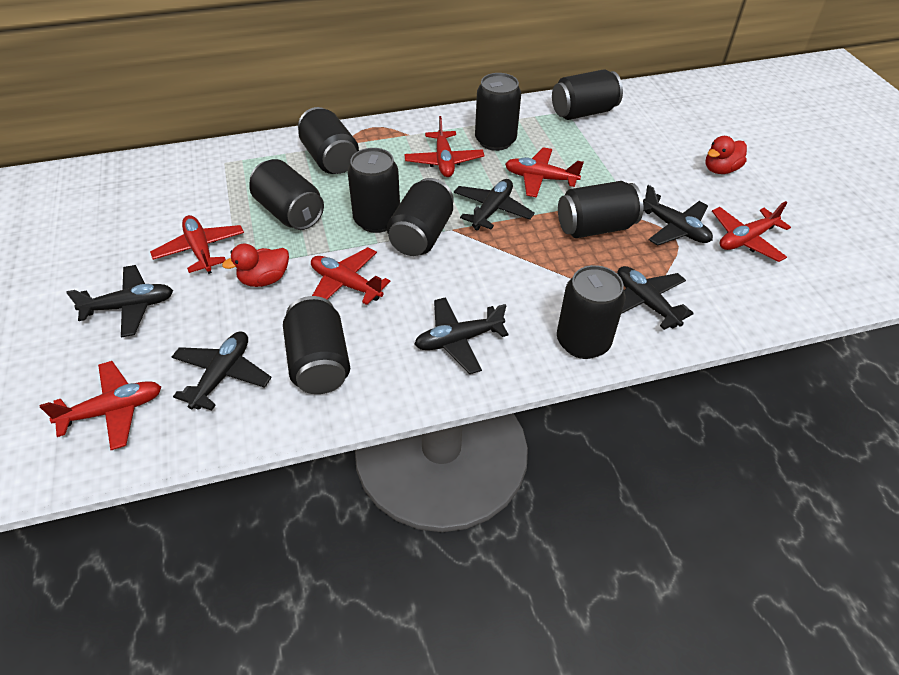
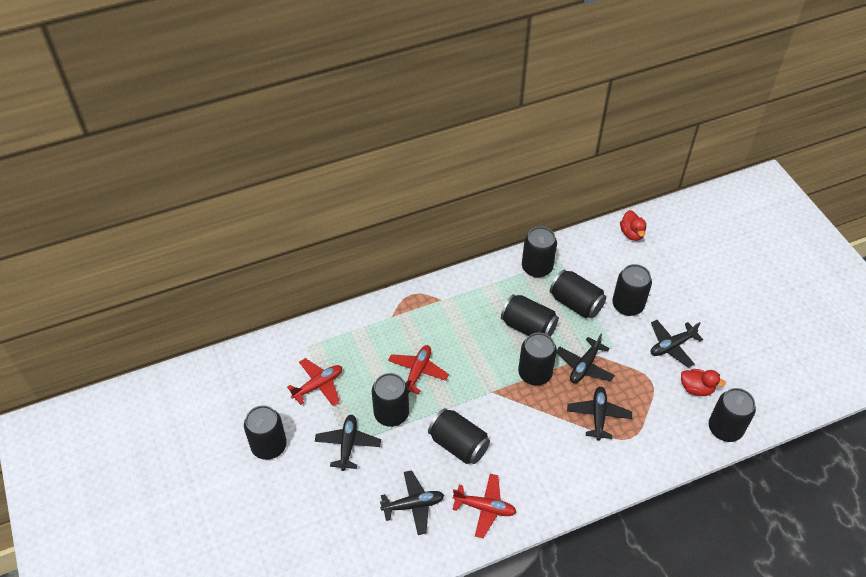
black plane: 6 -> 5
red plane: 6 -> 3

